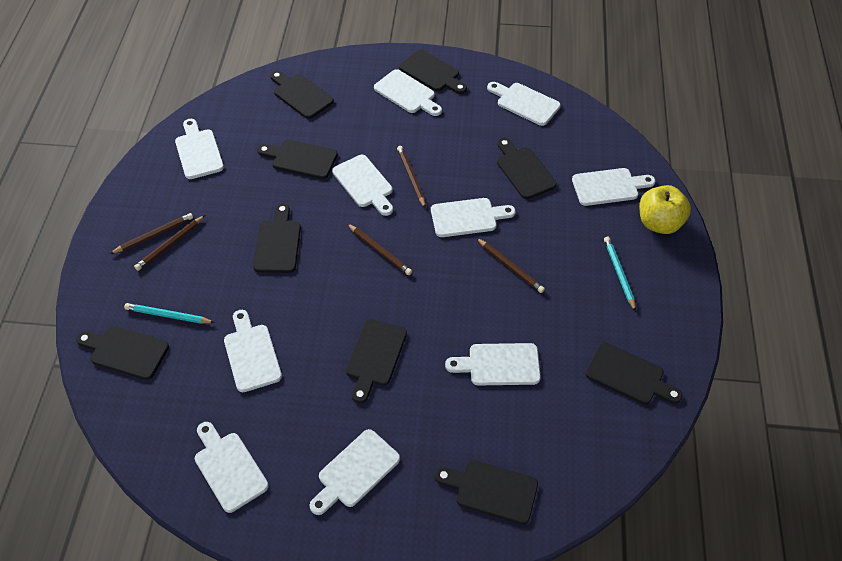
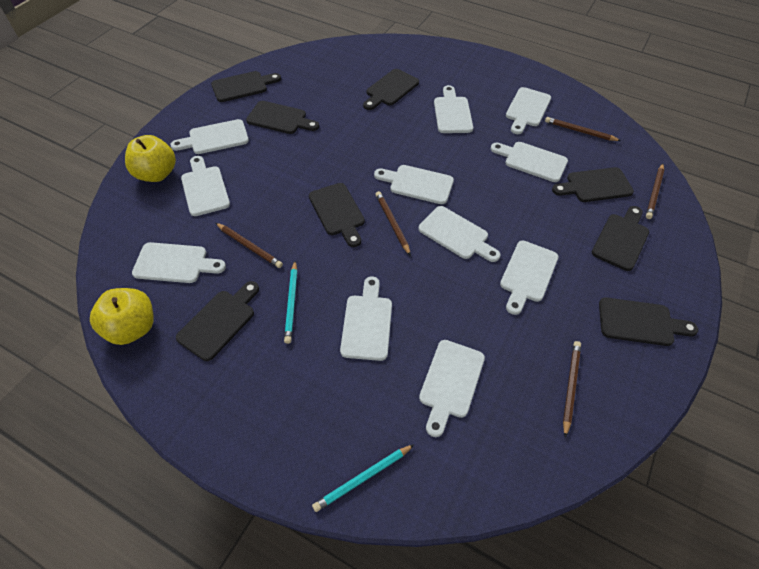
black cutting board: 9 -> 8
white cutting board: 10 -> 11
yellow apple: 1 -> 2

